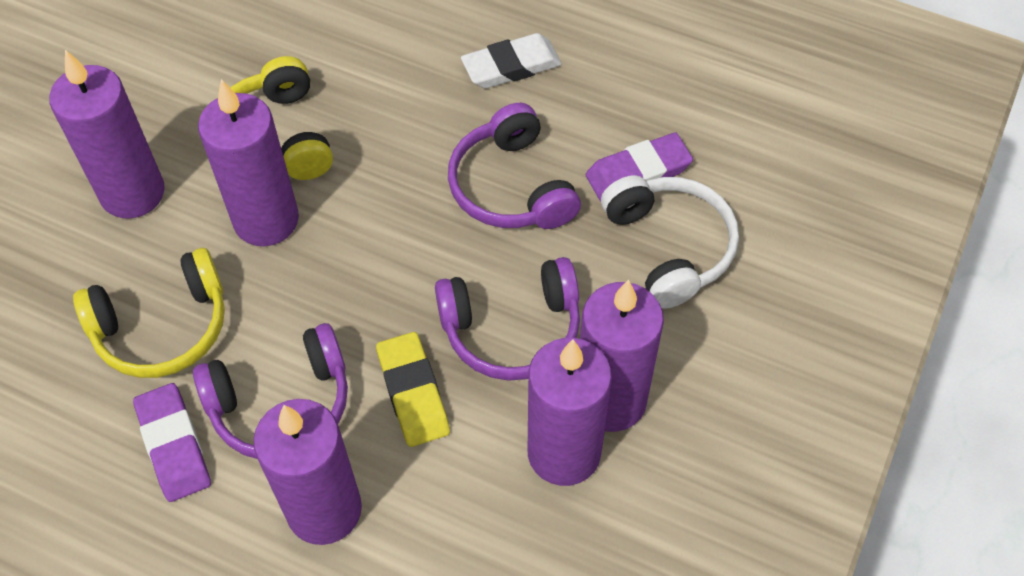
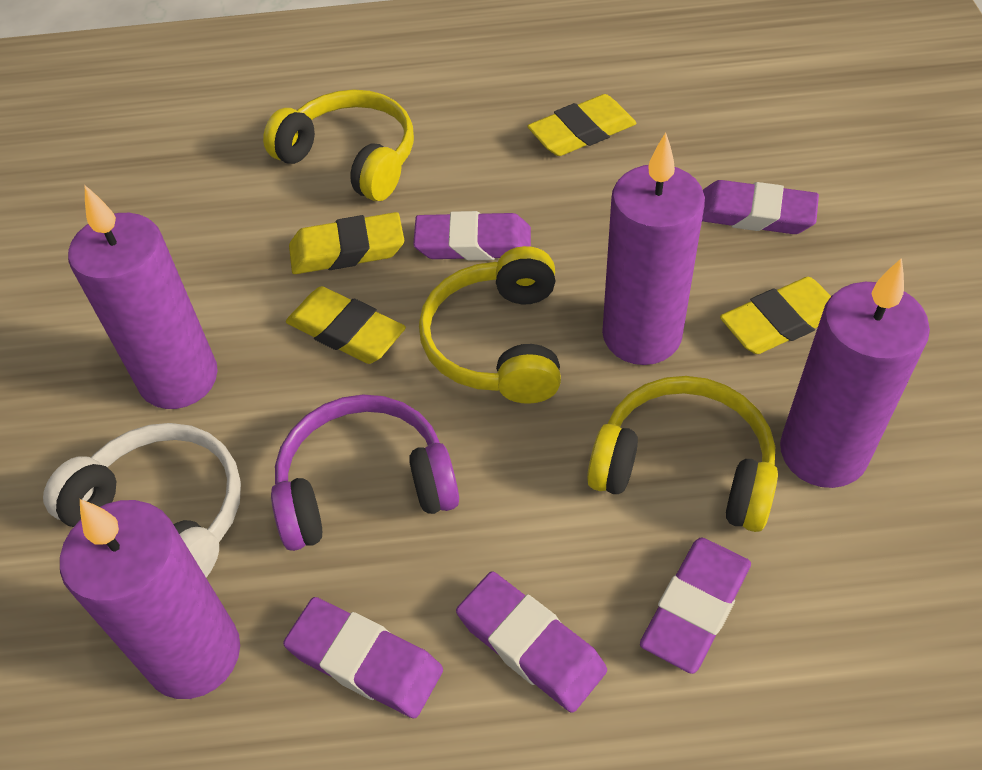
purple candle: 5 -> 4
purple eraser: 2 -> 5
purple headphones: 3 -> 1
white eraser: 1 -> 0
yellow eraser: 1 -> 4
yellow headphones: 2 -> 3

